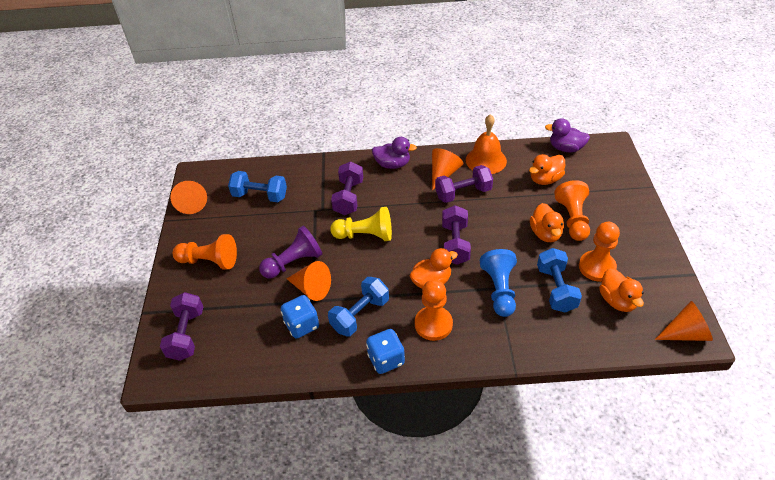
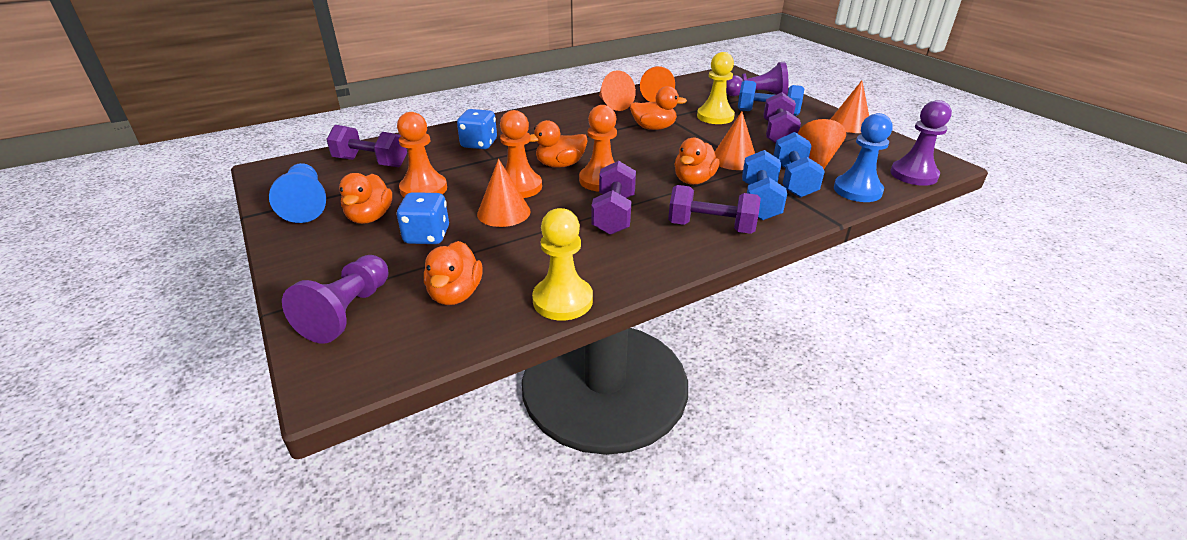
blue pawn: 1 -> 2
orange bell: 1 -> 0
orange cone: 4 -> 5
orange duck: 4 -> 5
purple duck: 2 -> 0
purple pawn: 1 -> 3
yellow pawn: 1 -> 2

